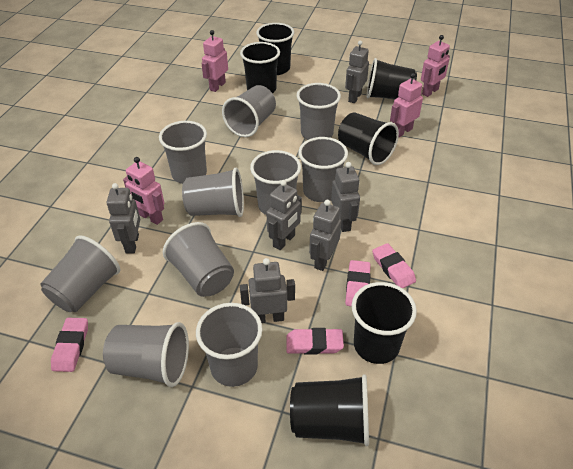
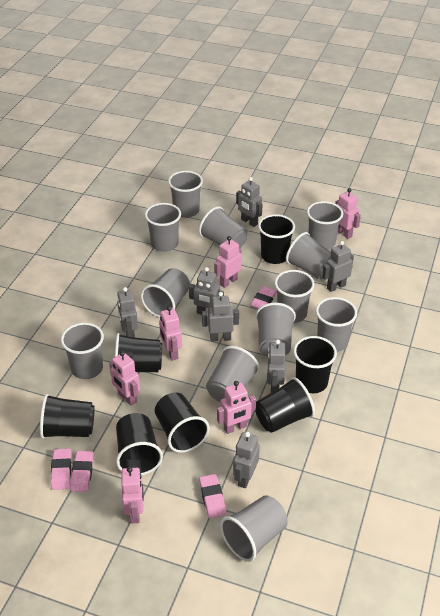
black cup: 6 -> 7
grey cup: 10 -> 12
grey robot: 6 -> 7
pink robot: 4 -> 6

